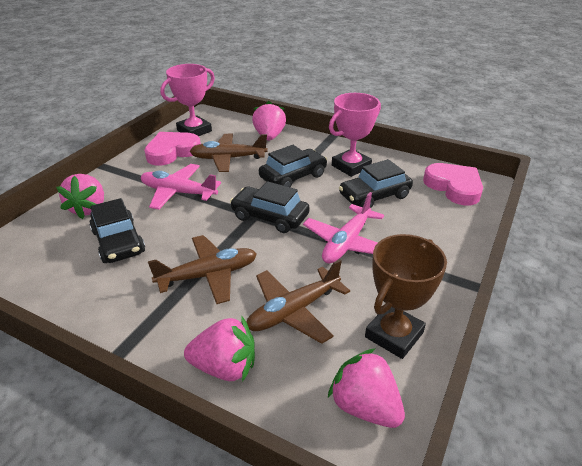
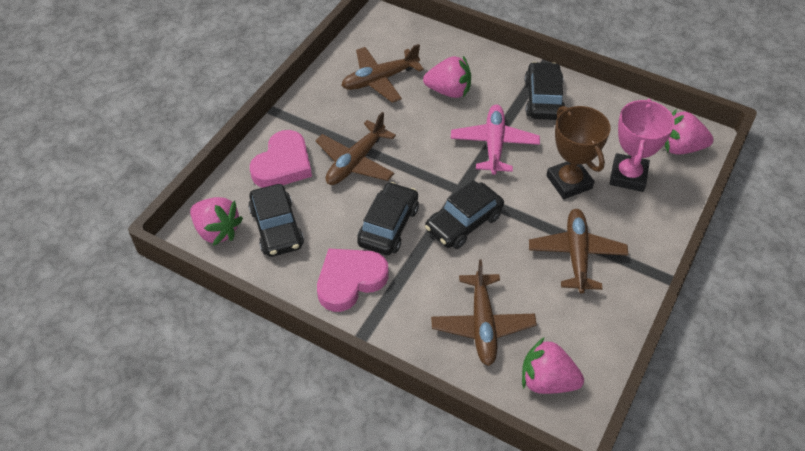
brown plane: 3 -> 4
pink plane: 2 -> 1
pink trophy: 2 -> 1

